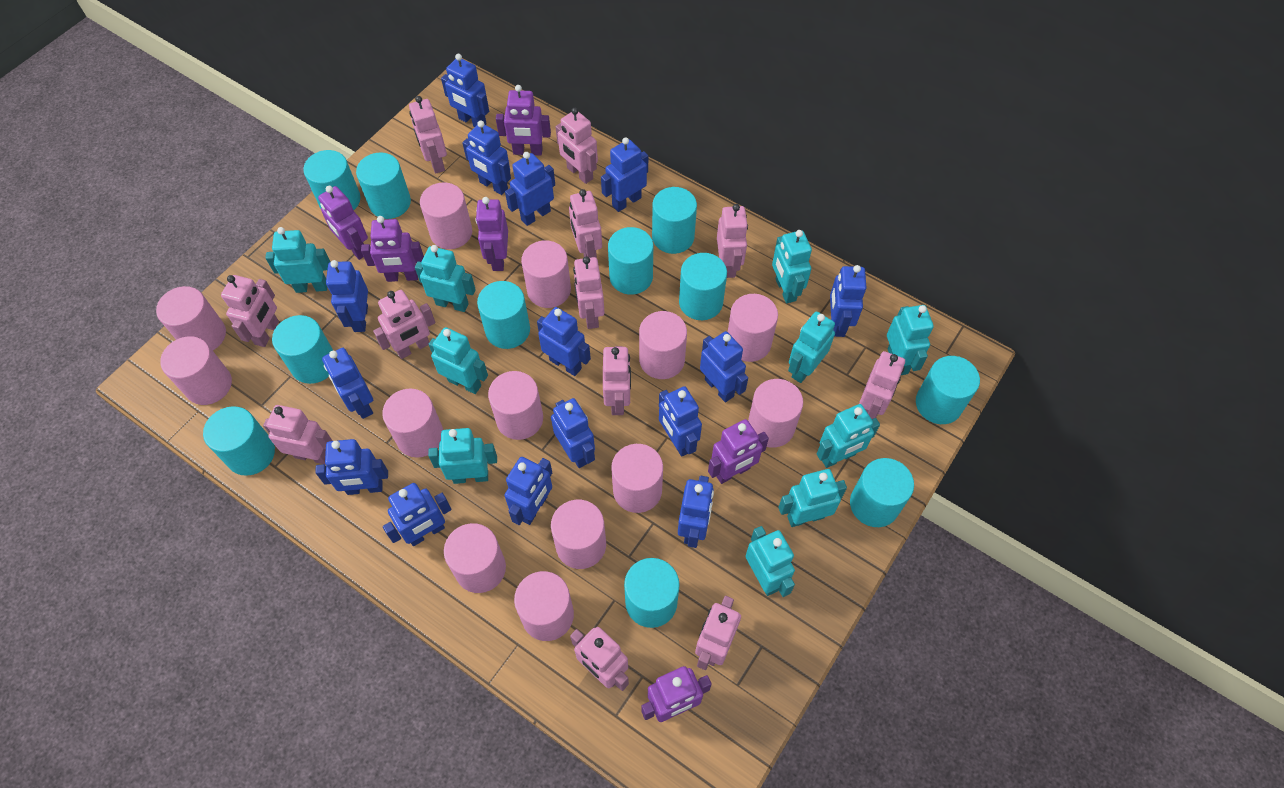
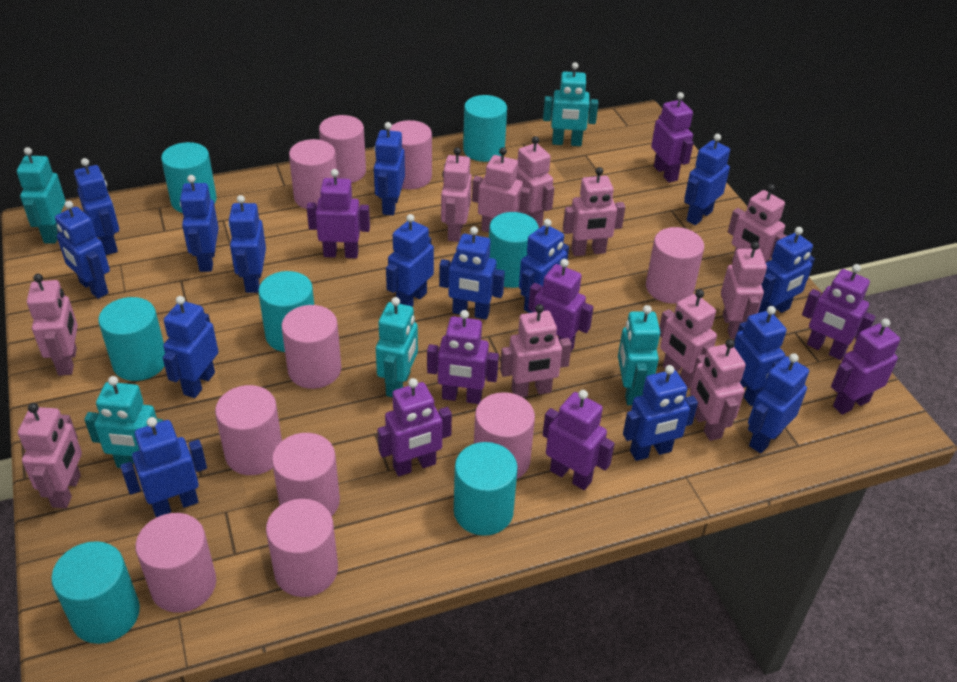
pink cylinder: 13 -> 10
pink robot: 12 -> 11
purple robot: 6 -> 8
turquoise cylinder: 11 -> 7
turquoise robot: 10 -> 5

